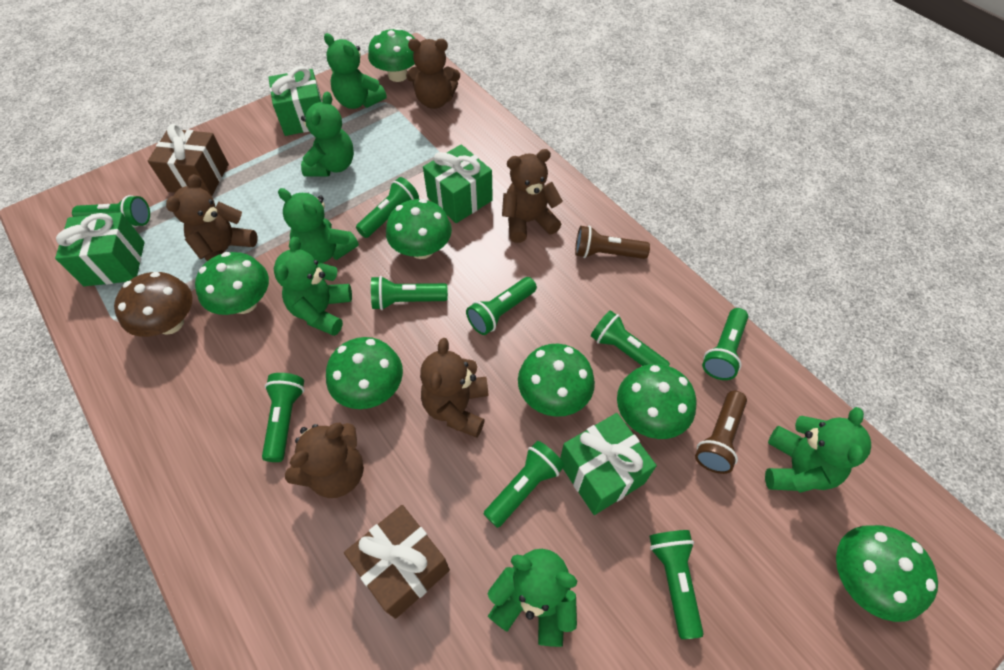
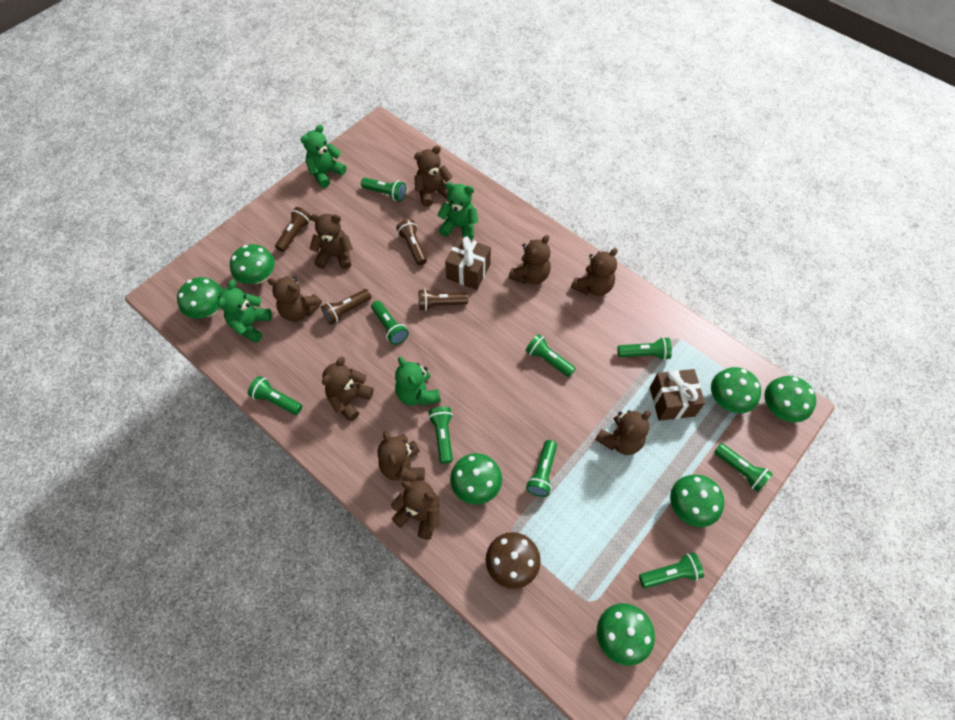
brown flashlight: 2 -> 4
brown teddy bear: 5 -> 9
green gift: 4 -> 0
green teddy bear: 6 -> 4

